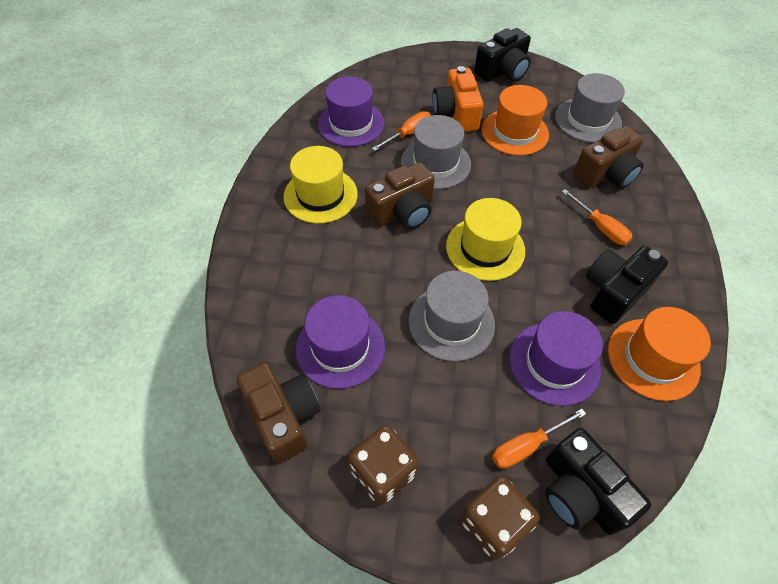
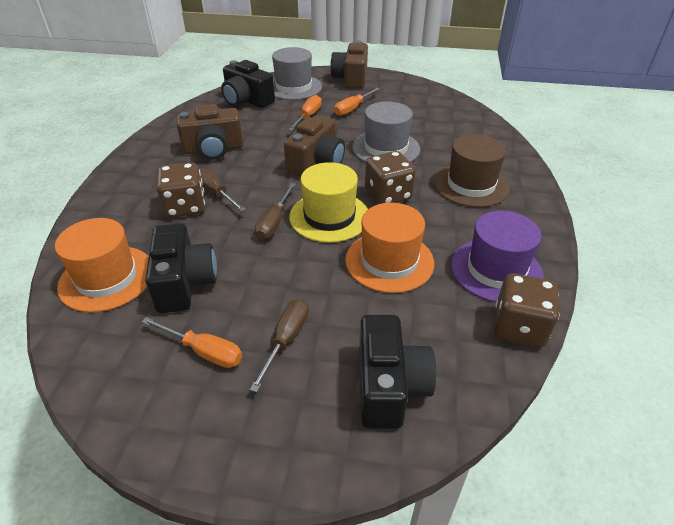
brown dice: 2 -> 3
brown hat: 0 -> 1
brown screwdriver: 0 -> 3
grey hat: 3 -> 2
orange camera: 1 -> 0
purple hat: 3 -> 1
yellow hat: 2 -> 1

